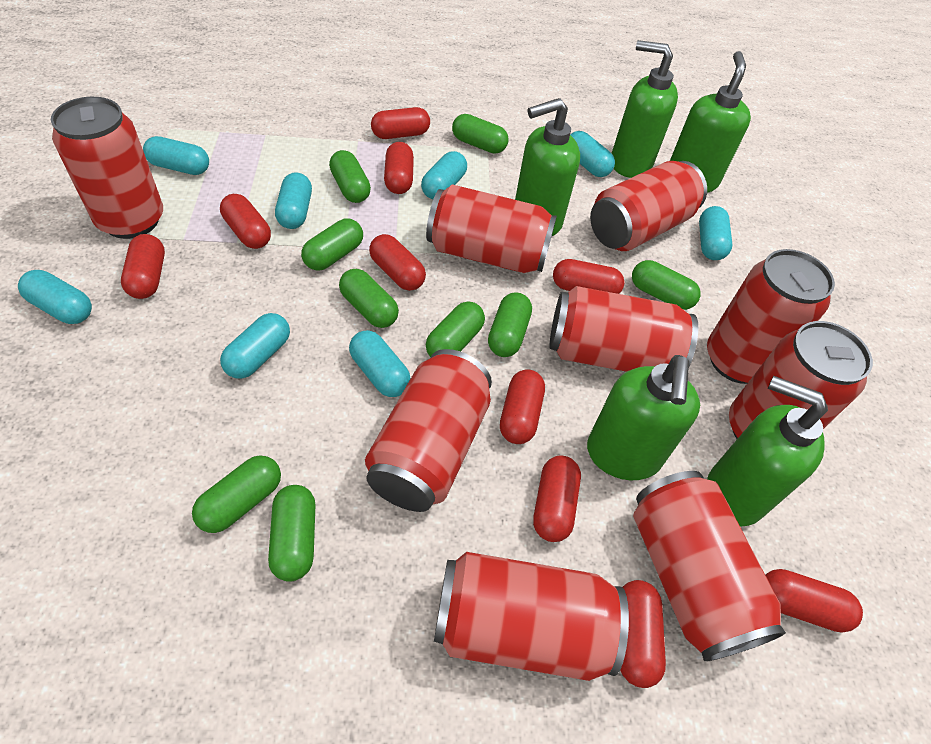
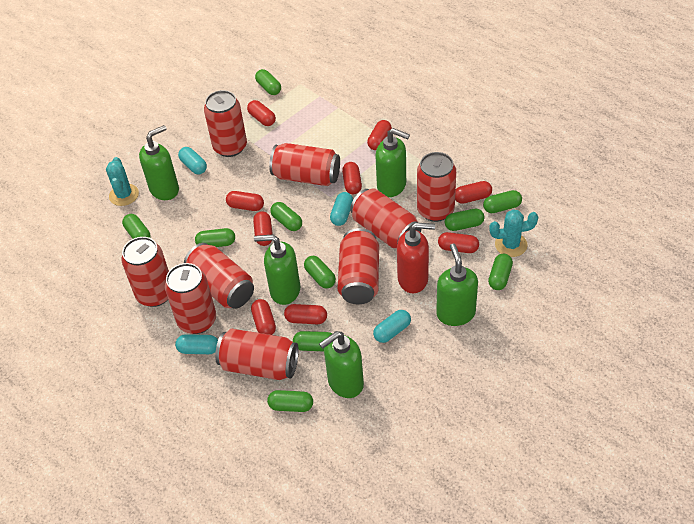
green capsule: 9 -> 10
red capsule: 10 -> 9
red soap dispenser: 0 -> 1
turquoise cactus: 0 -> 2
turquoise capsule: 8 -> 4

